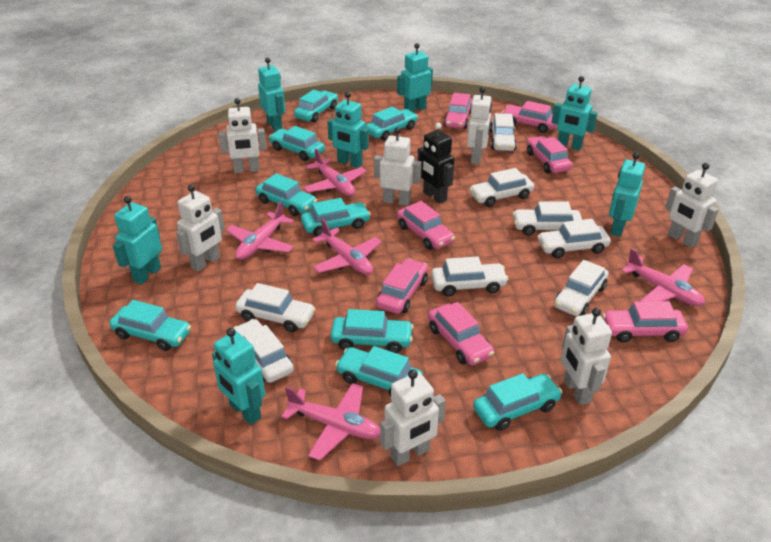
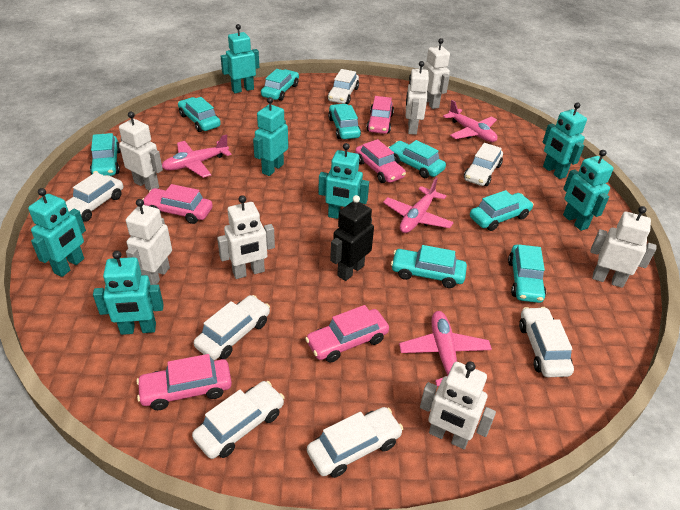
pink car: 7 -> 5
pink plane: 5 -> 4
turquoise car: 9 -> 8
white car: 8 -> 7

